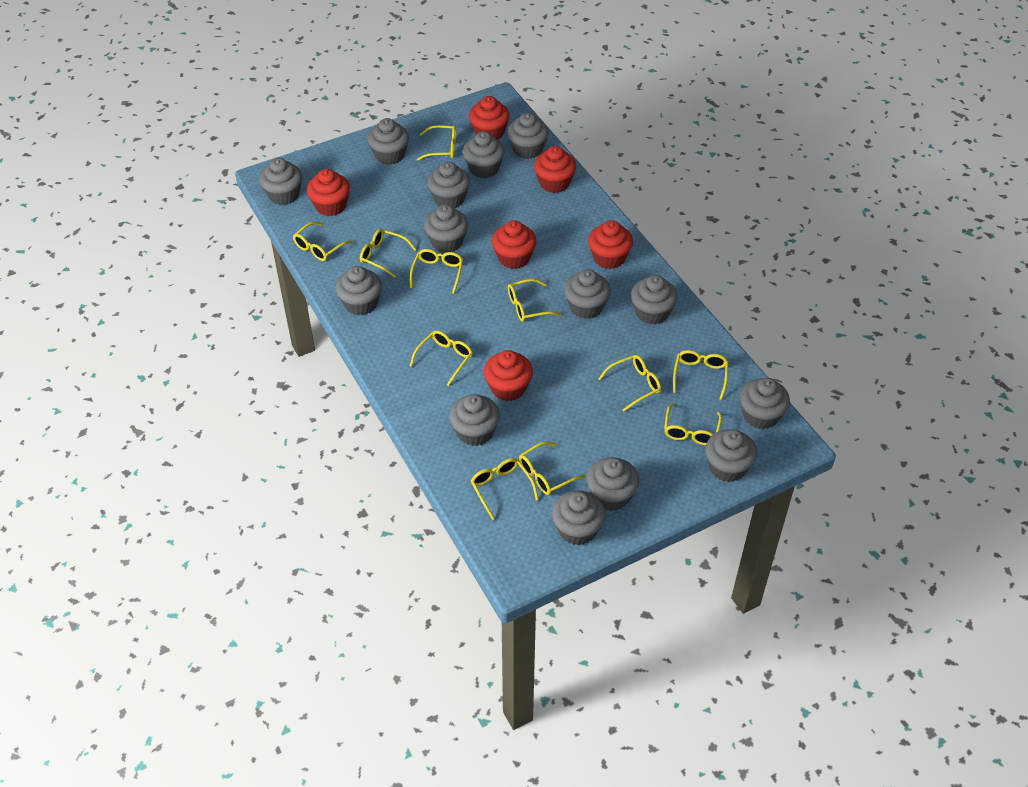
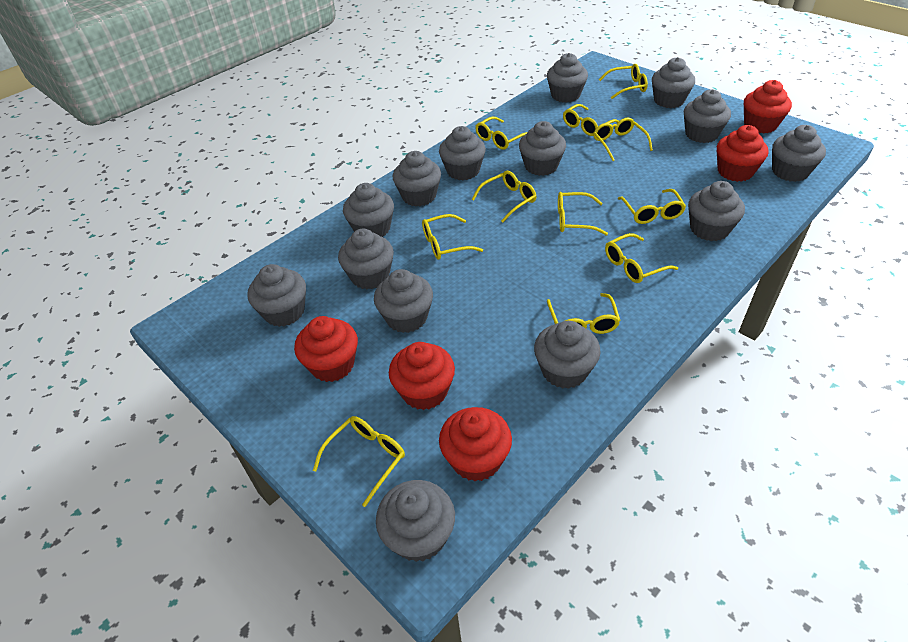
red cupcake: 6 -> 5

